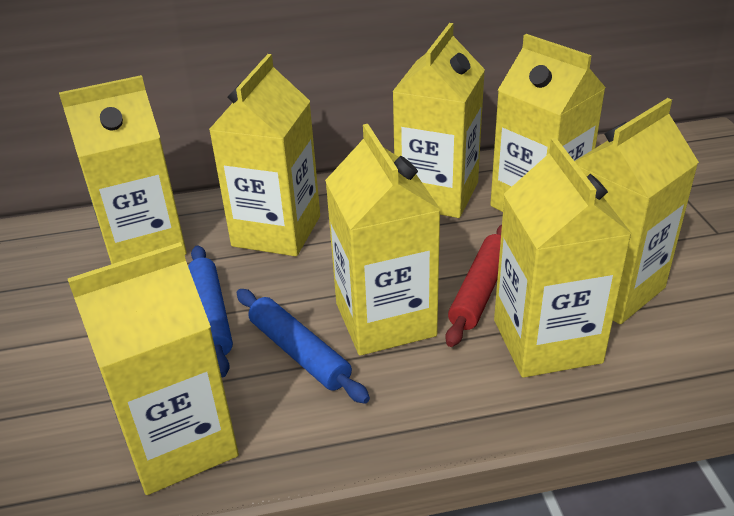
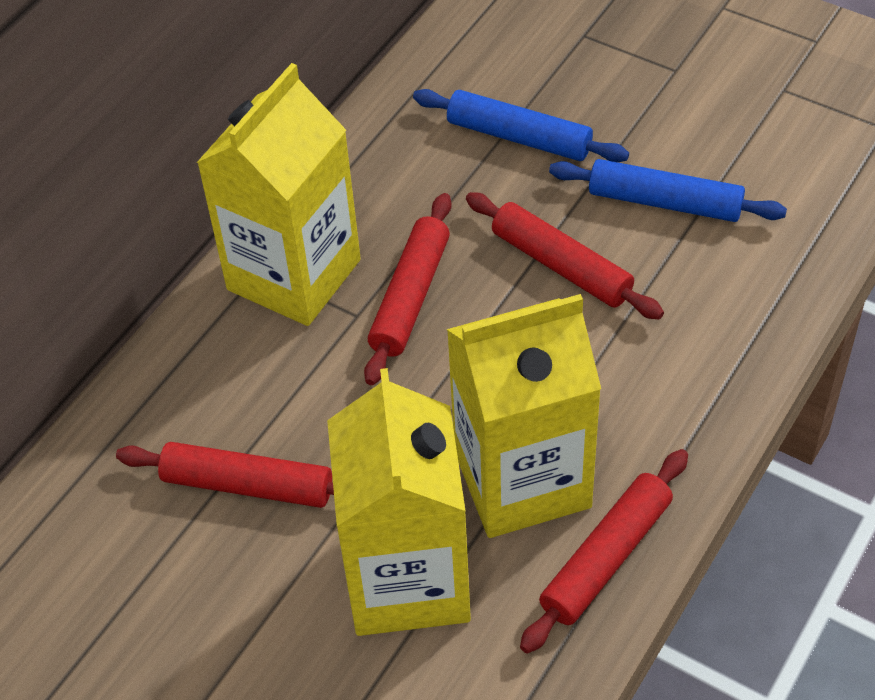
red rolling pin: 1 -> 4
yellow carton: 8 -> 3

